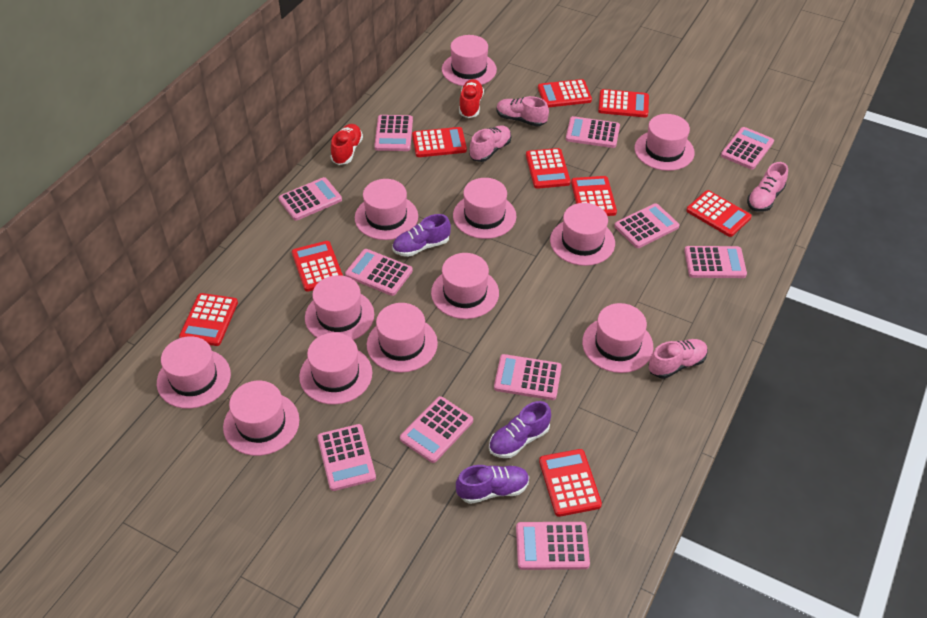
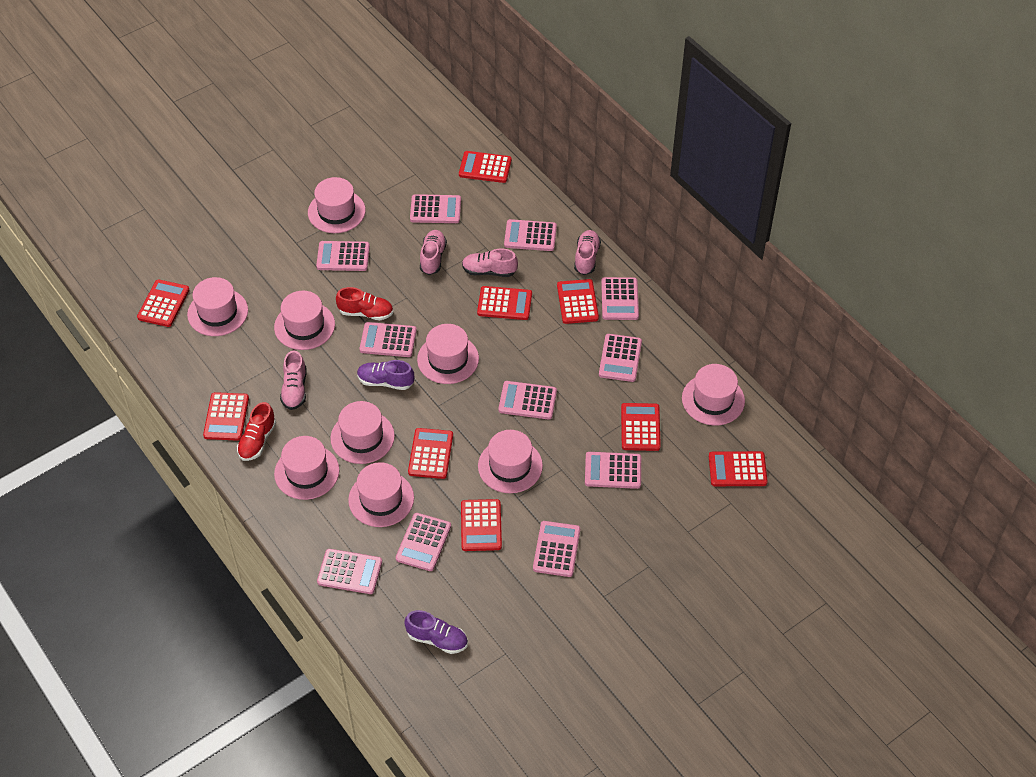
pink hat: 12 -> 9
purple shoe: 3 -> 2

